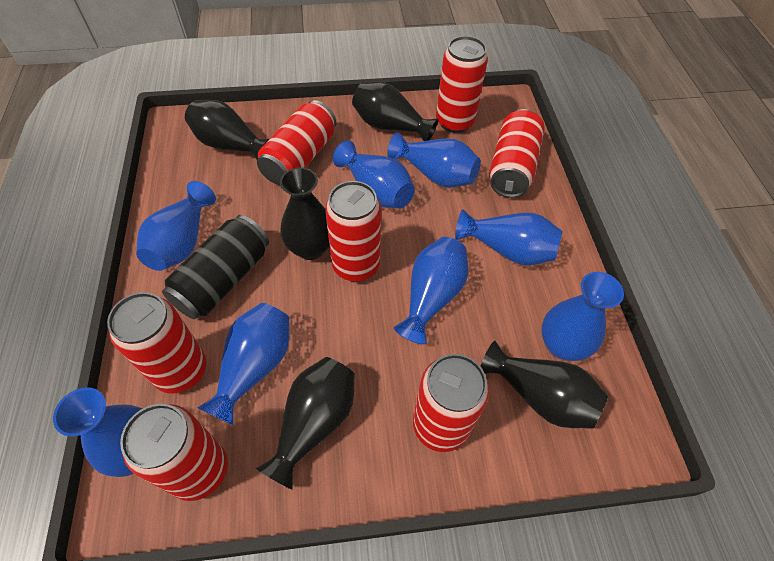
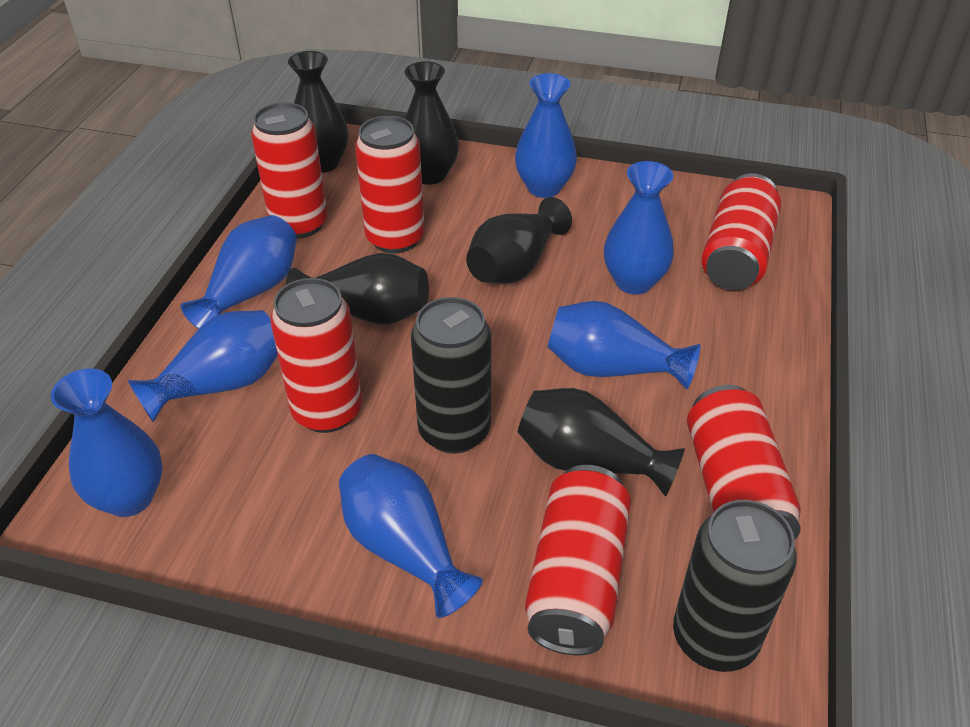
black can: 1 -> 2
blue vase: 8 -> 7
red can: 7 -> 6

